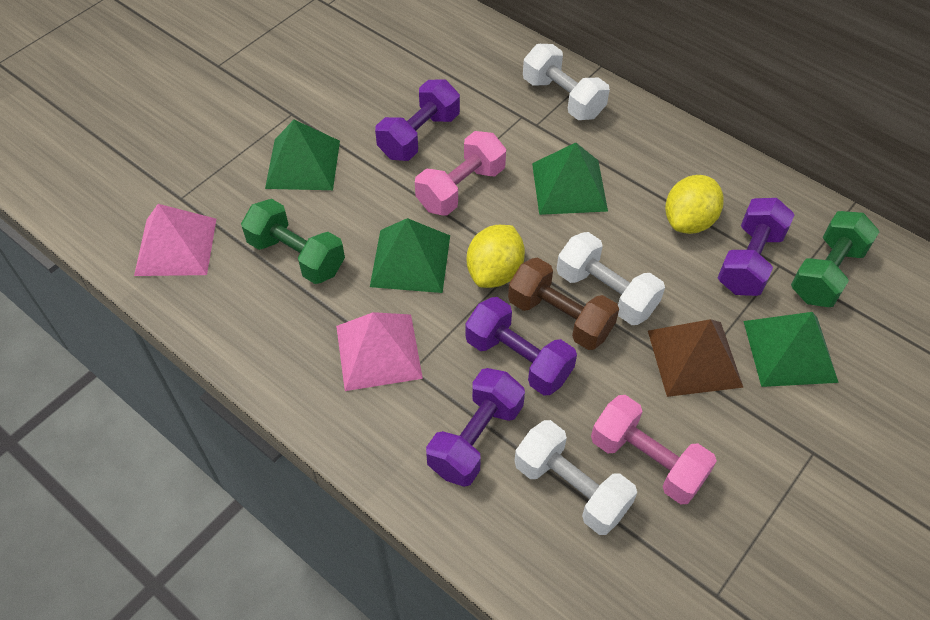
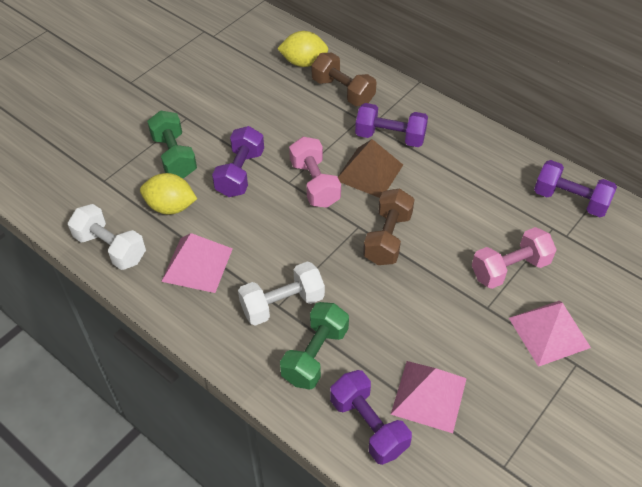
brown dumbbell: 1 -> 2
green pyramid: 4 -> 0
pink pyramid: 2 -> 3
white dumbbell: 3 -> 2

